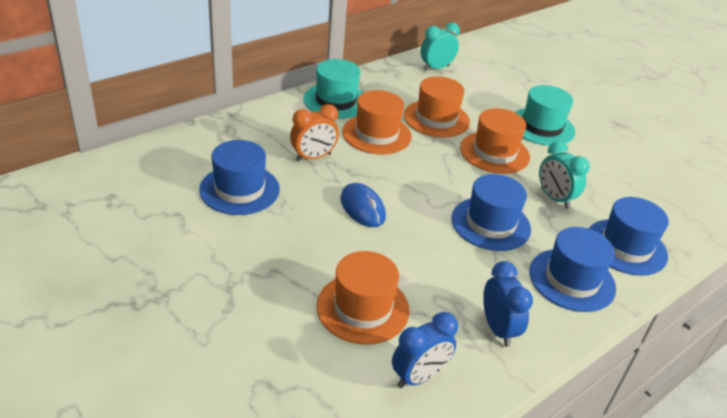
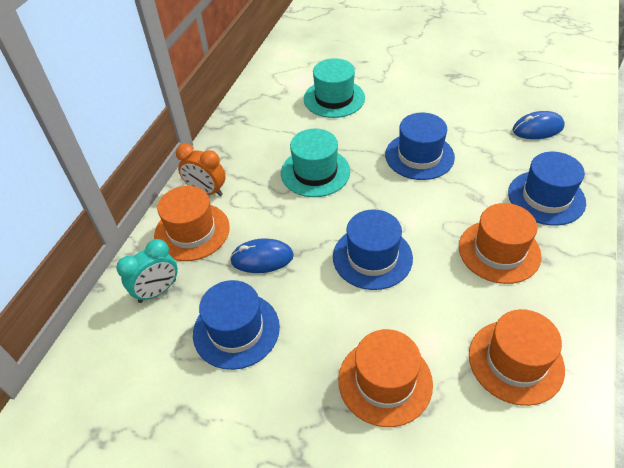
blue clock: 2 -> 0
blue mouse: 1 -> 2
turquoise clock: 2 -> 1

